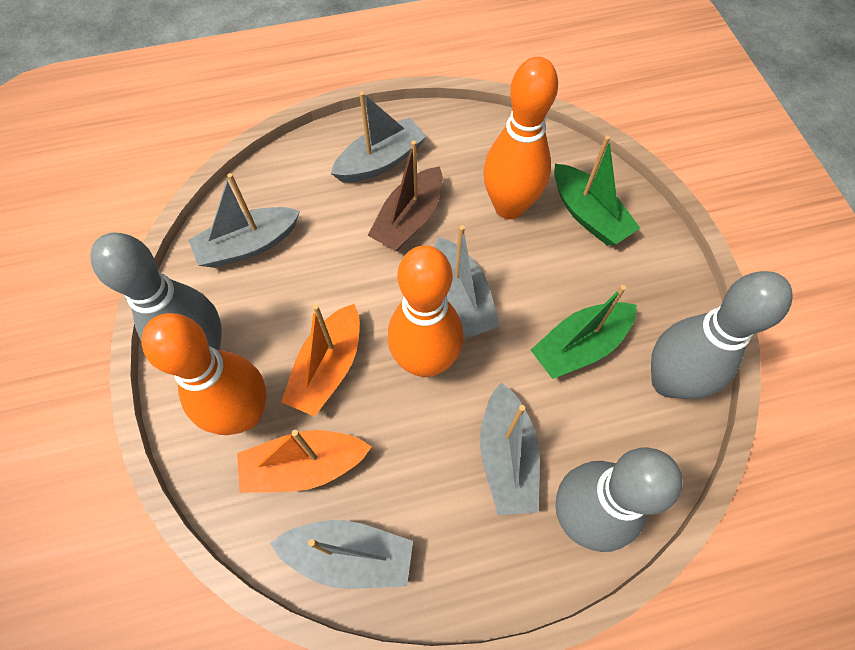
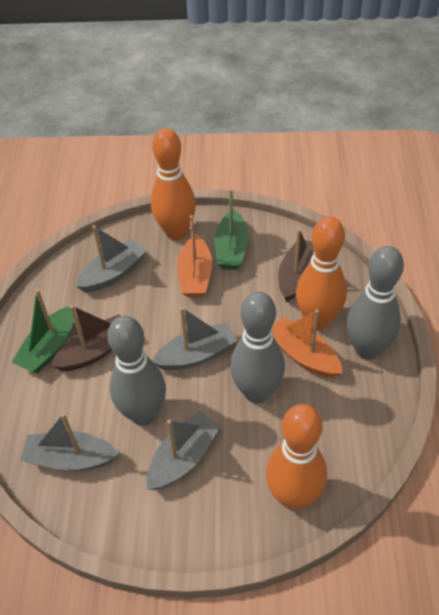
brown boat: 1 -> 2
grey boat: 5 -> 4

